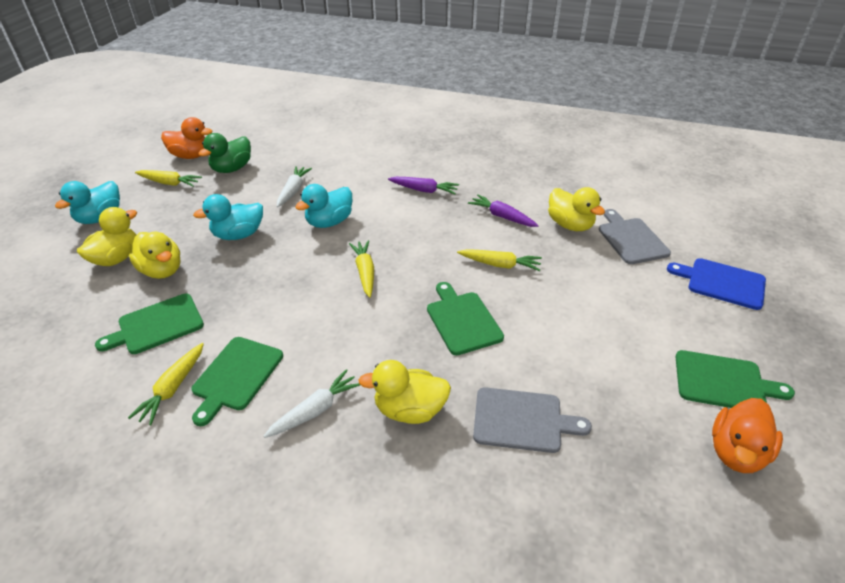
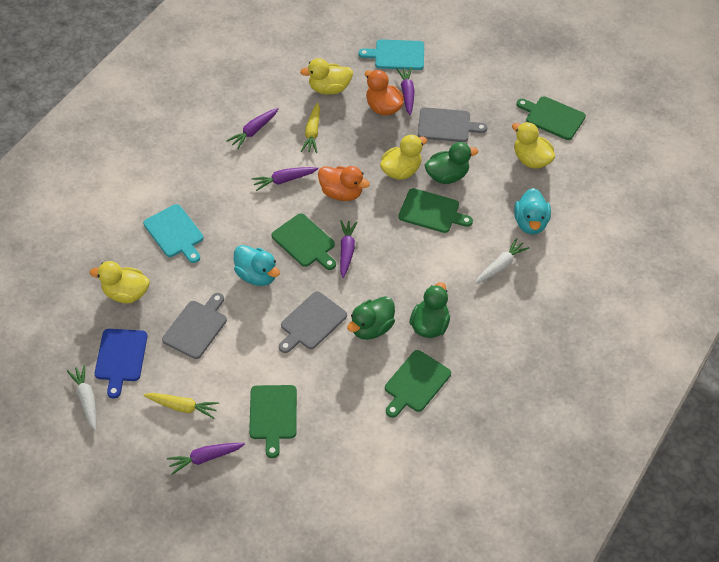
green cutting board: 4 -> 5
green duck: 1 -> 3
grey cutting board: 2 -> 3
purple carrot: 2 -> 5
turquoise cutting board: 0 -> 2
turquoise duck: 3 -> 2
yellow carrot: 4 -> 2

